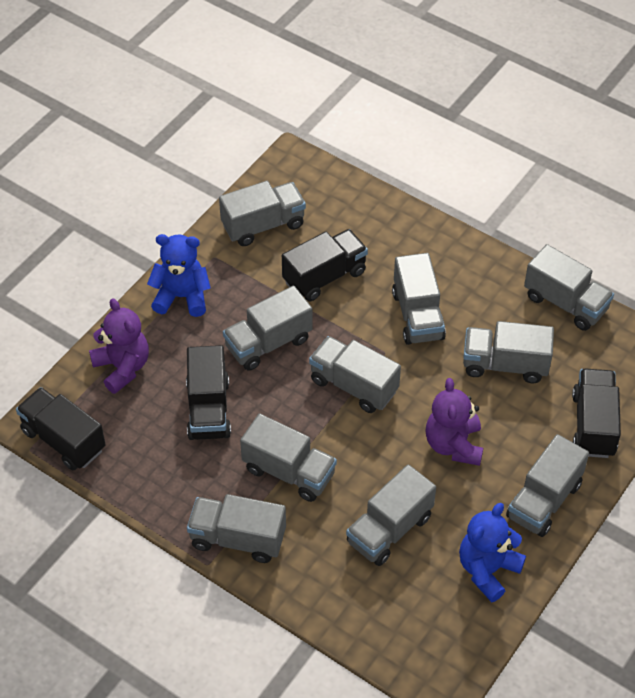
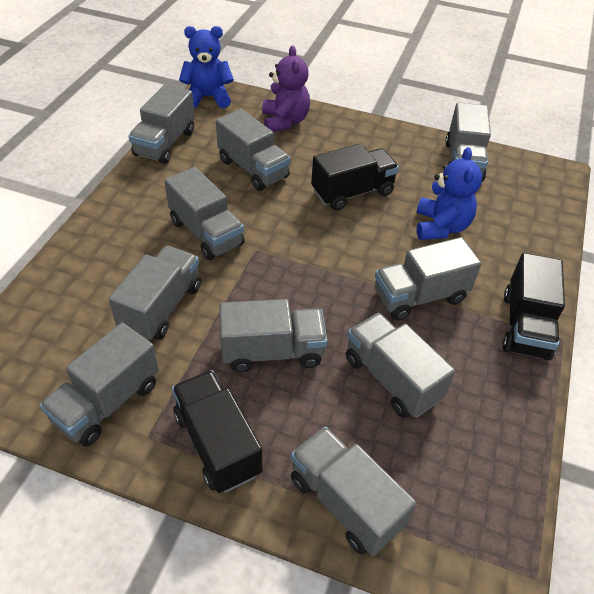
black truck: 4 -> 3
purple teddy bear: 2 -> 1

